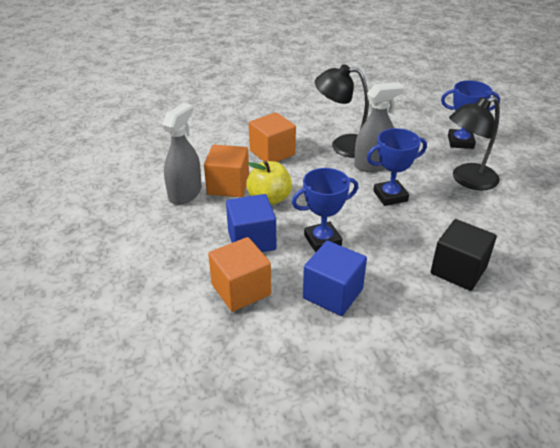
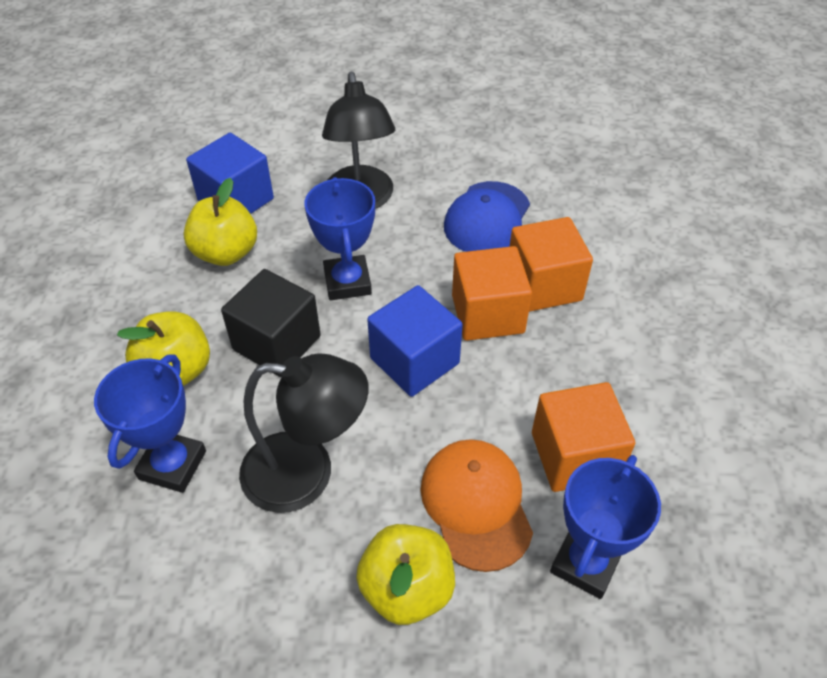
blue cap: 0 -> 1
grey spray bottle: 2 -> 0
orange cap: 0 -> 1
yellow apple: 1 -> 3

